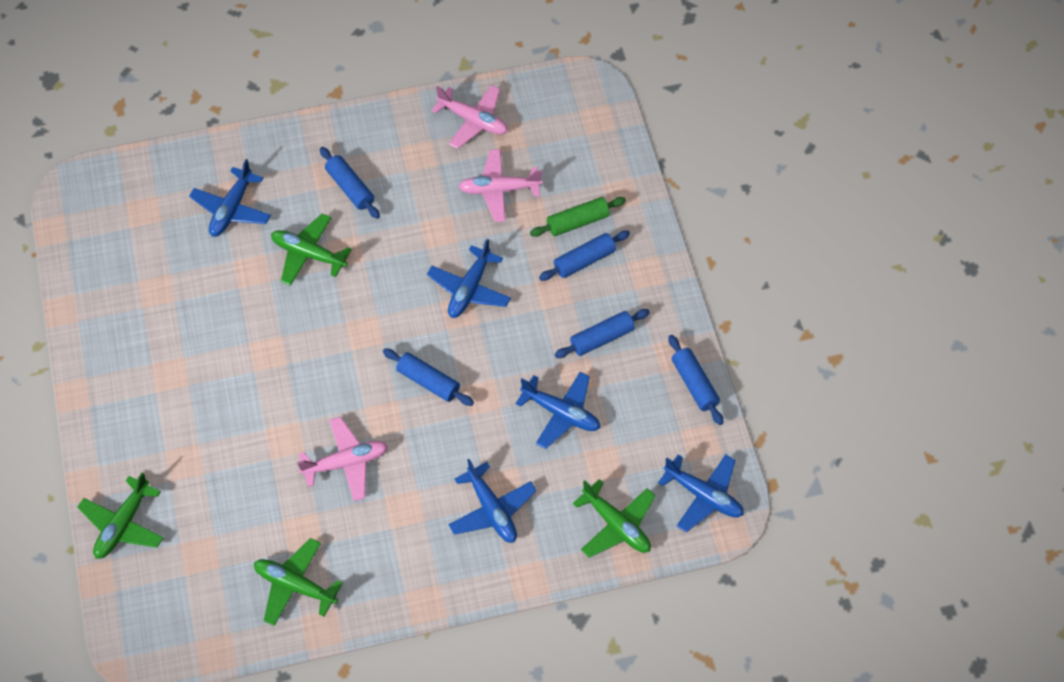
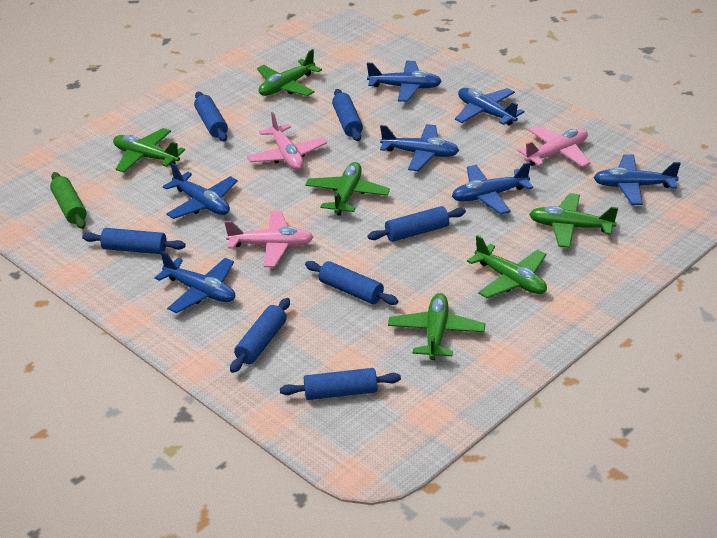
blue plane: 5 -> 7
blue rolling pin: 5 -> 7
green plane: 4 -> 6

